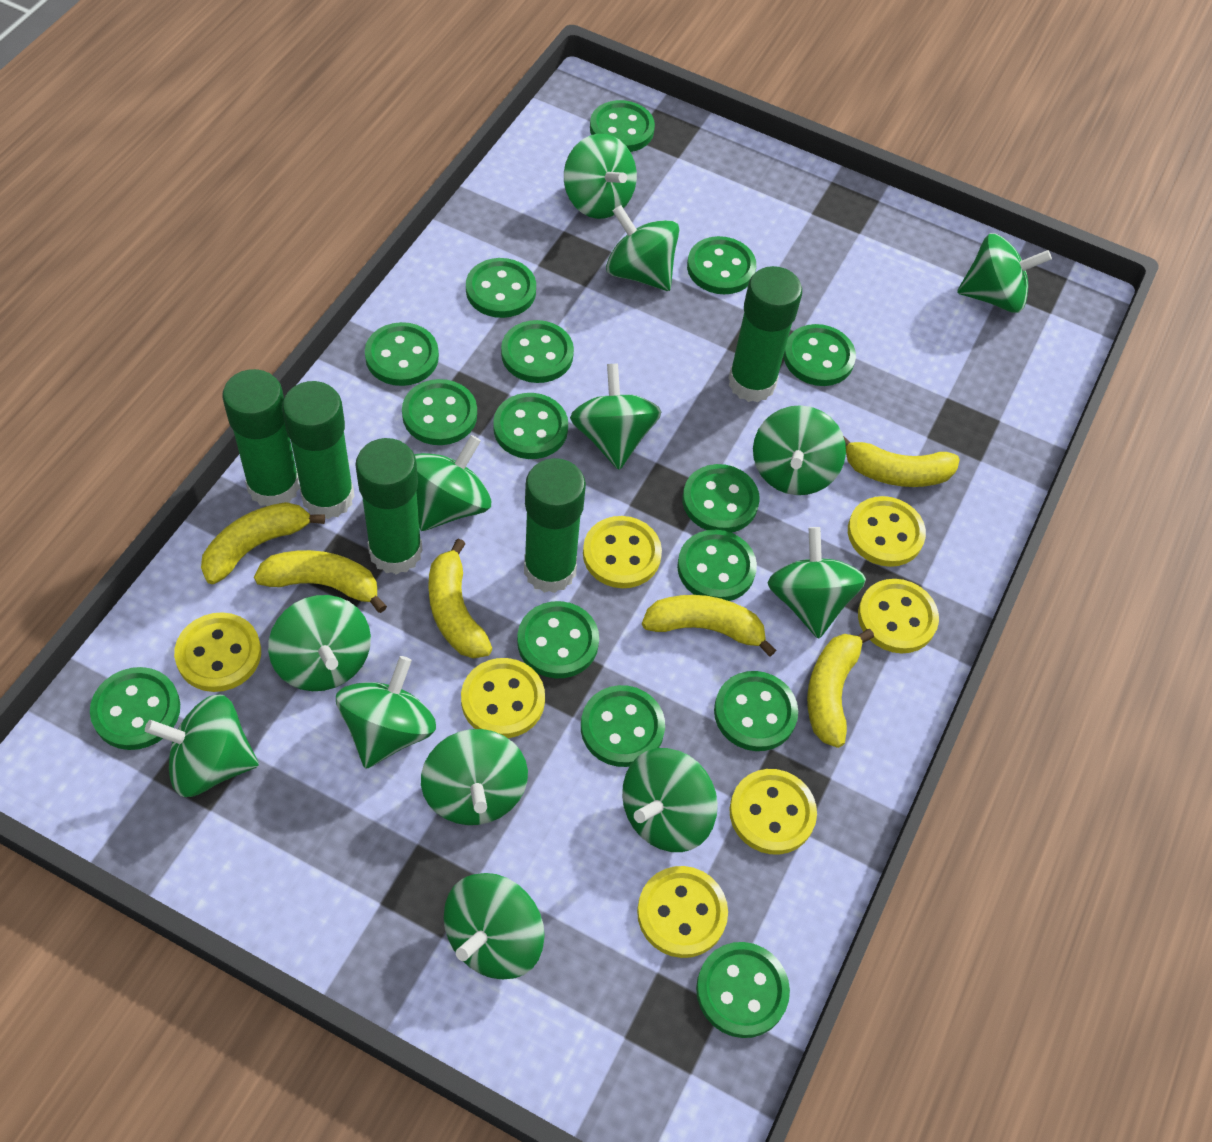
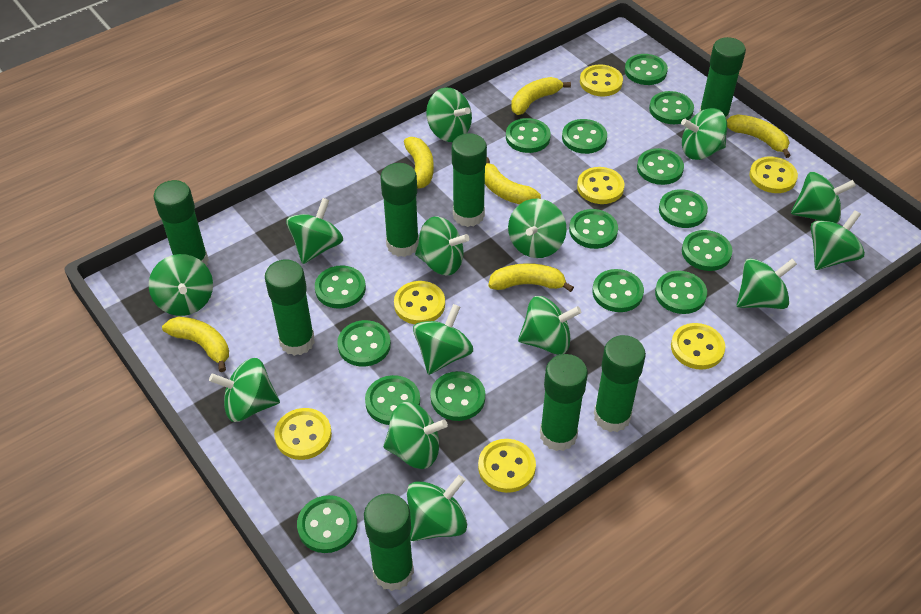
green glue stick: 5 -> 8
green spinning top: 13 -> 14

